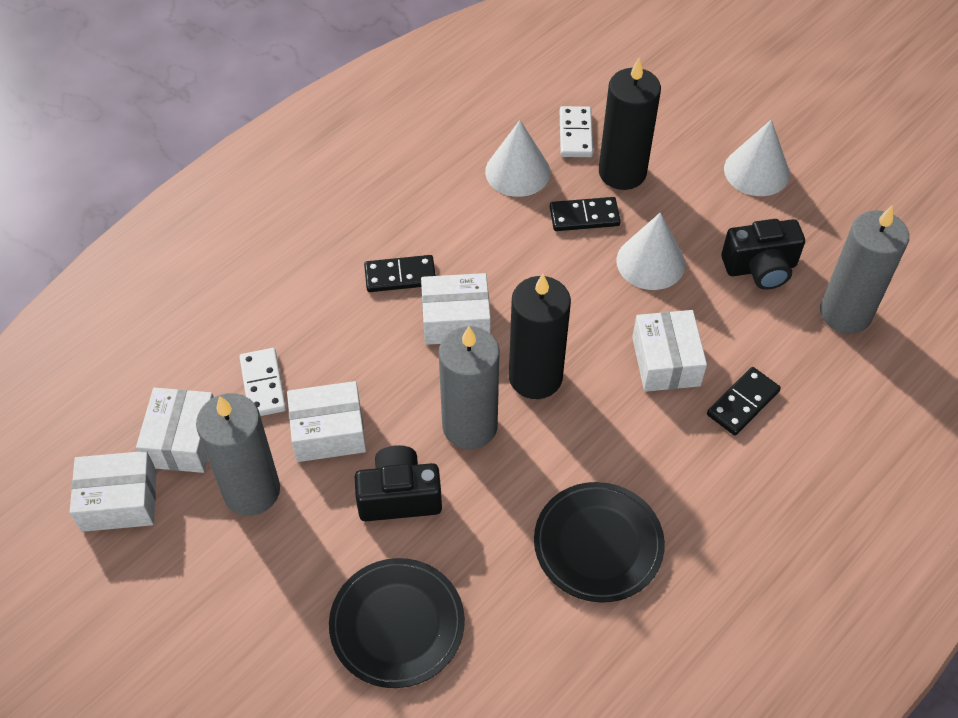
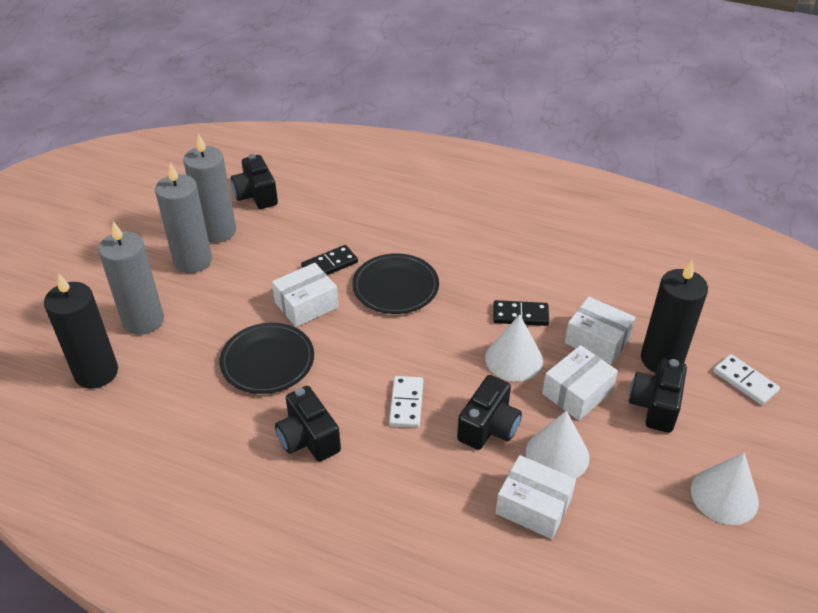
black camera: 2 -> 4
black domino: 3 -> 2
white box: 5 -> 4

